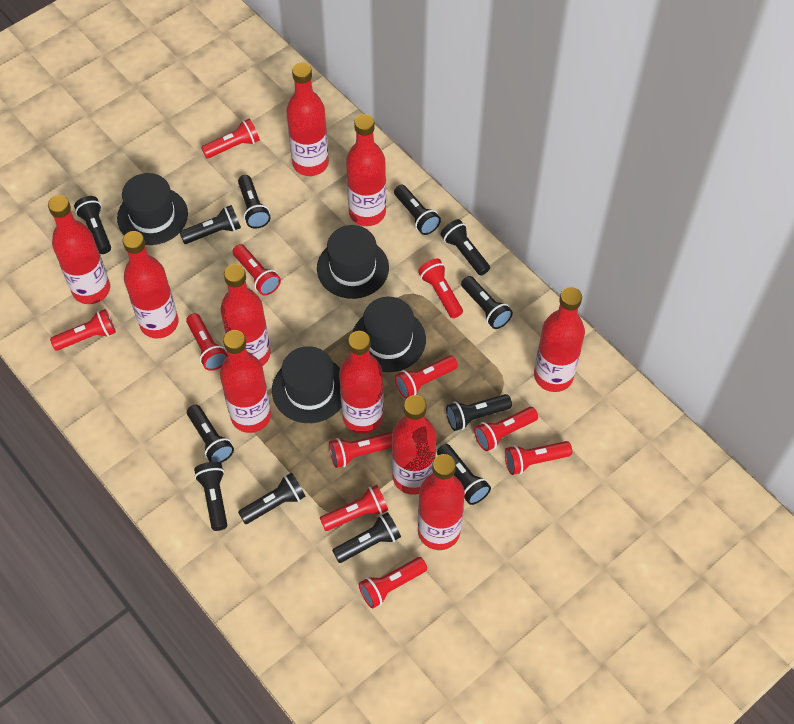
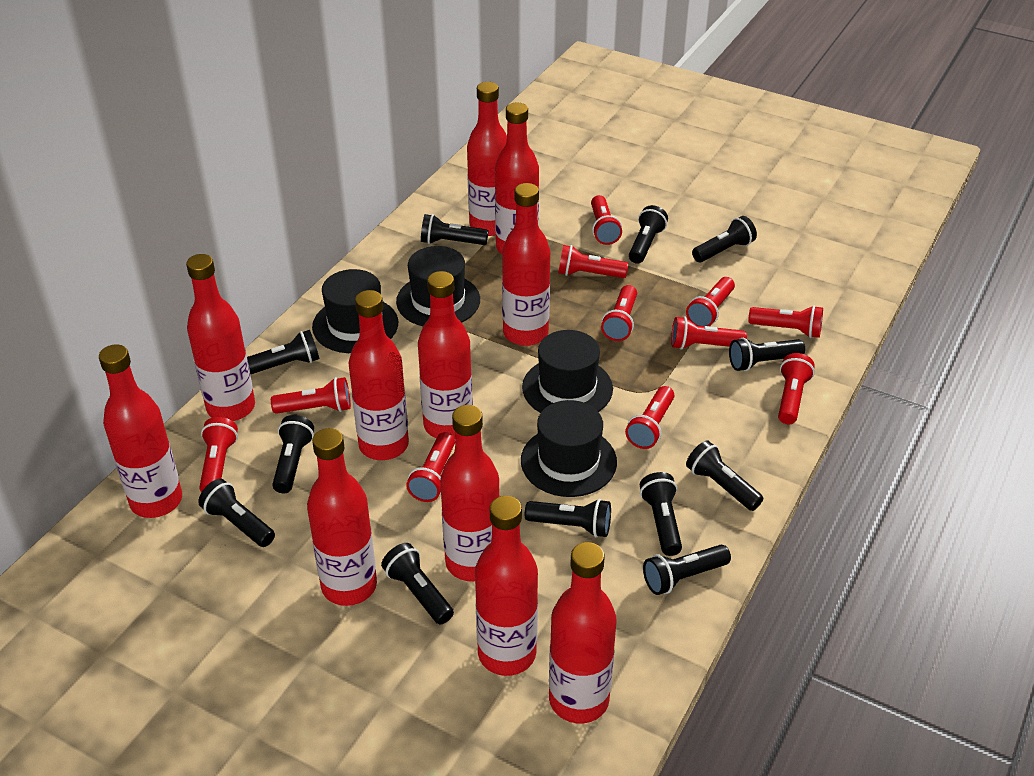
red bottle: 10 -> 11

